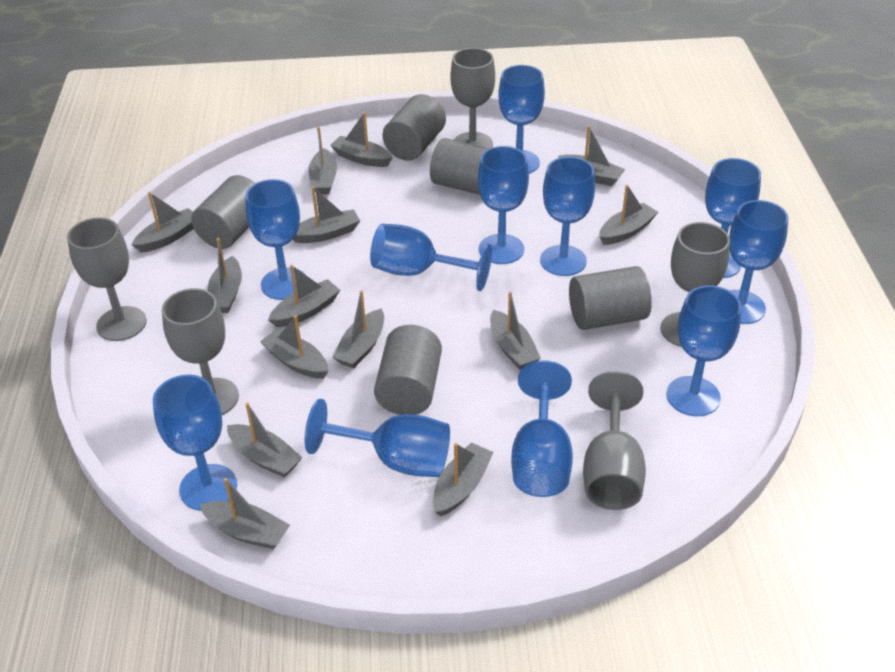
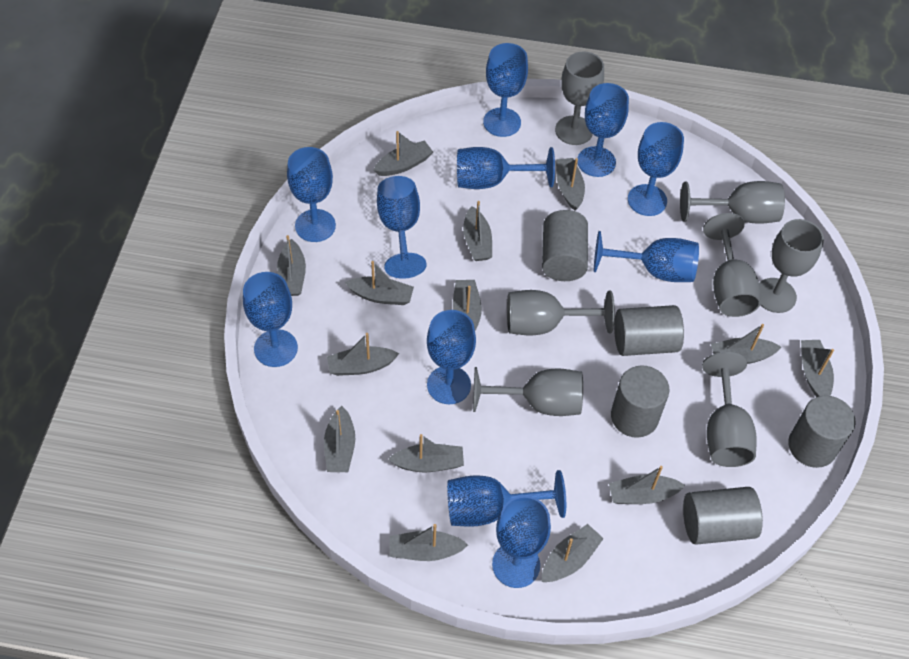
grey goblet: 5 -> 7

